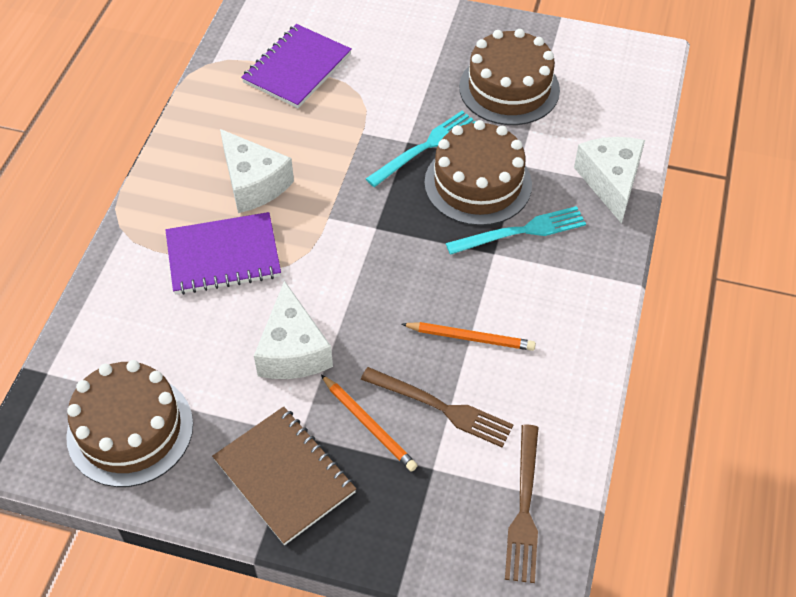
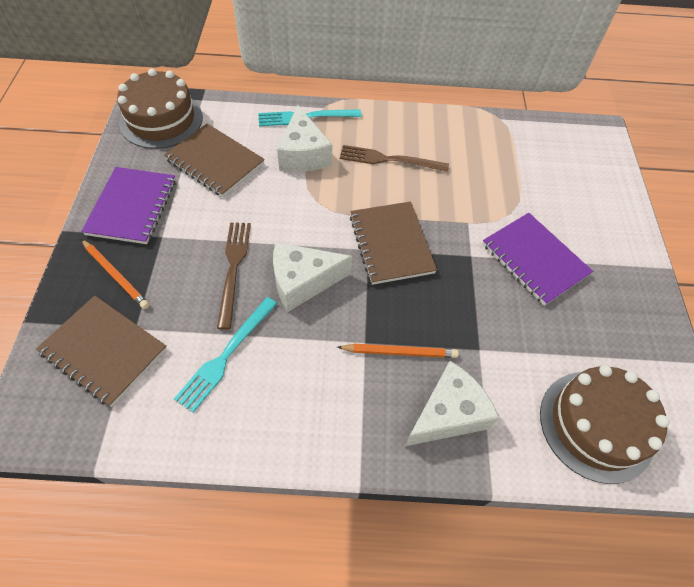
brown cake: 3 -> 2
brown notebook: 1 -> 3

